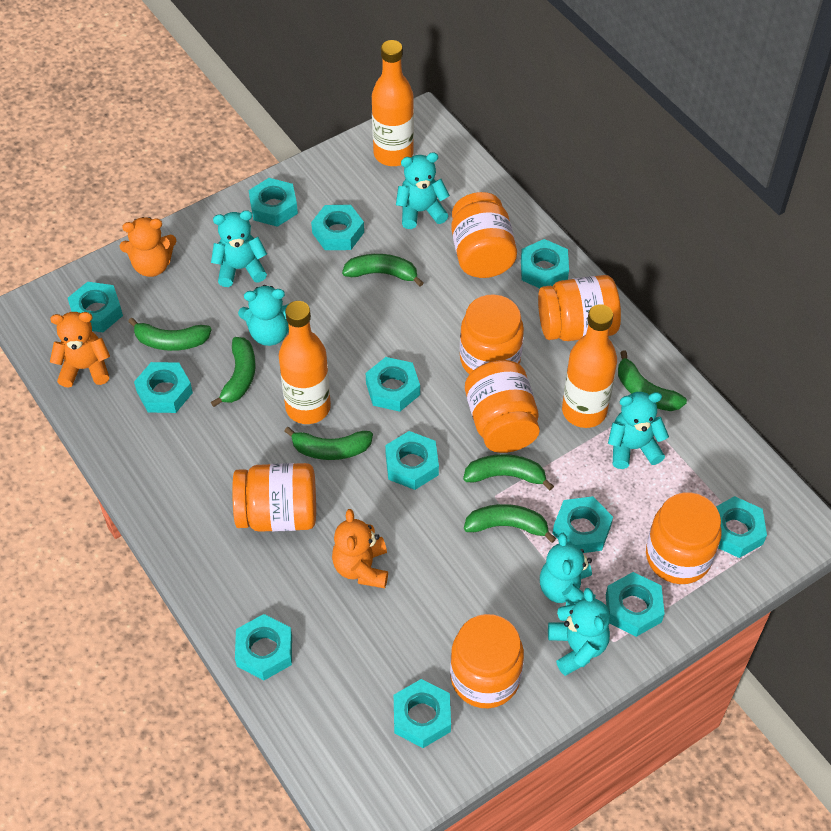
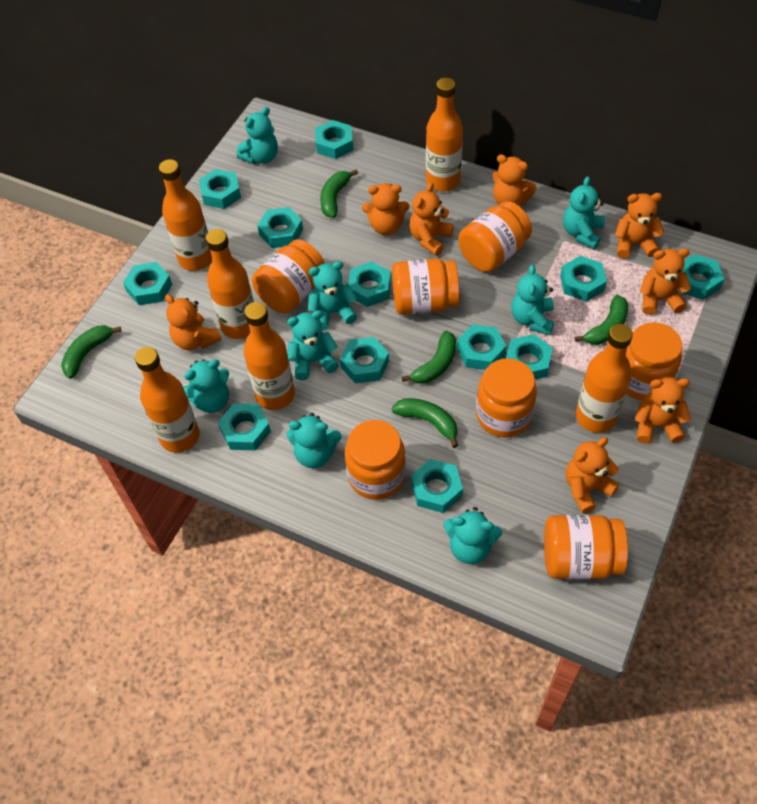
green banana: 7 -> 5
orange bottle: 3 -> 6
orange teddy bear: 3 -> 8
turquoise teddy bear: 6 -> 8

